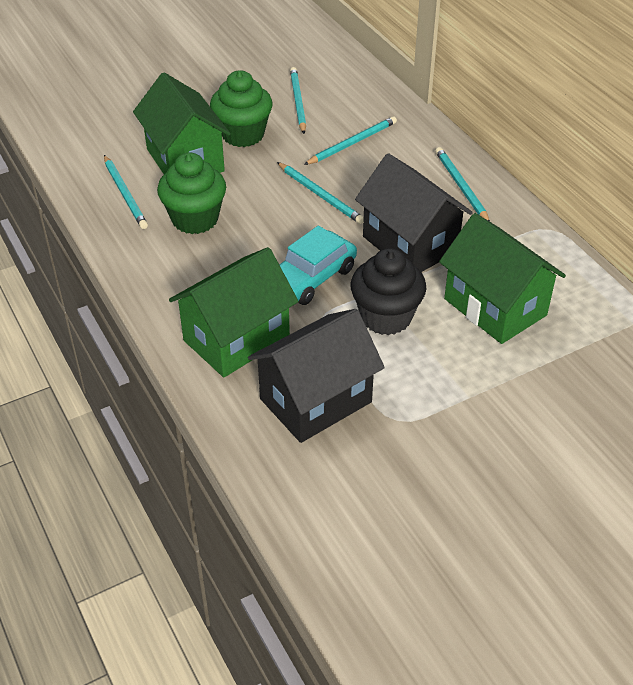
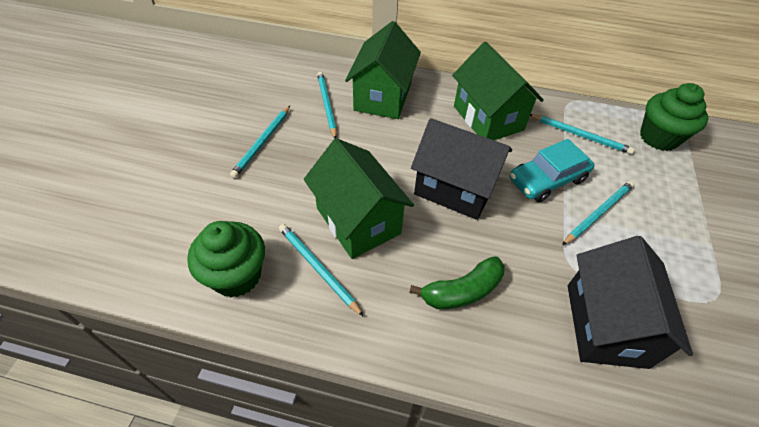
black cupcake: 1 -> 0
green banana: 0 -> 1

